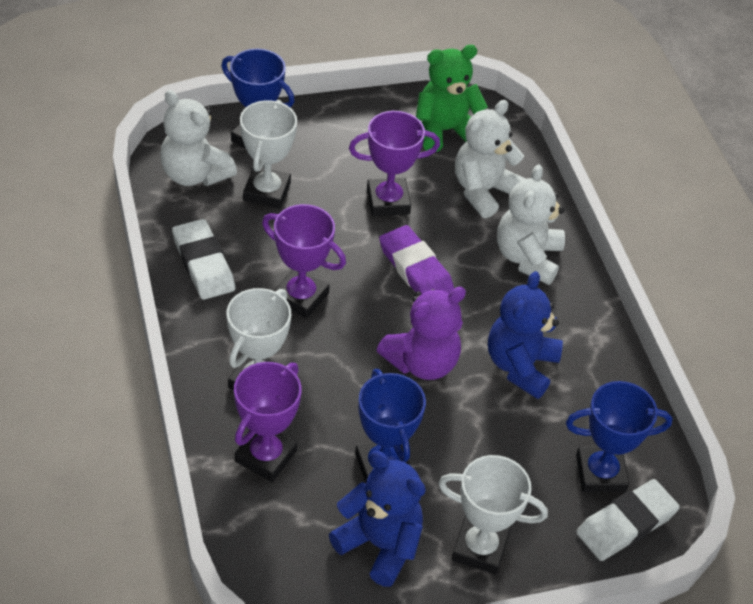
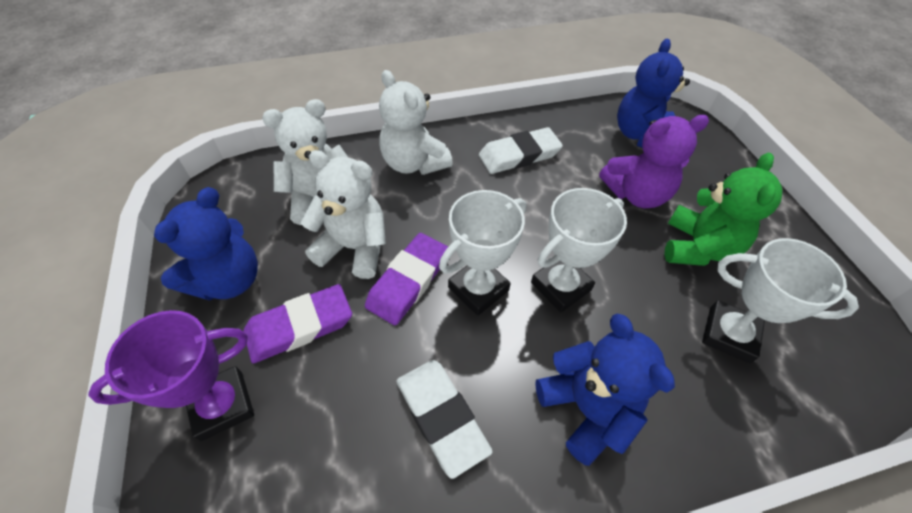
blue teddy bear: 2 -> 3
blue trophy: 3 -> 0
purple eraser: 1 -> 2
purple trophy: 3 -> 1

